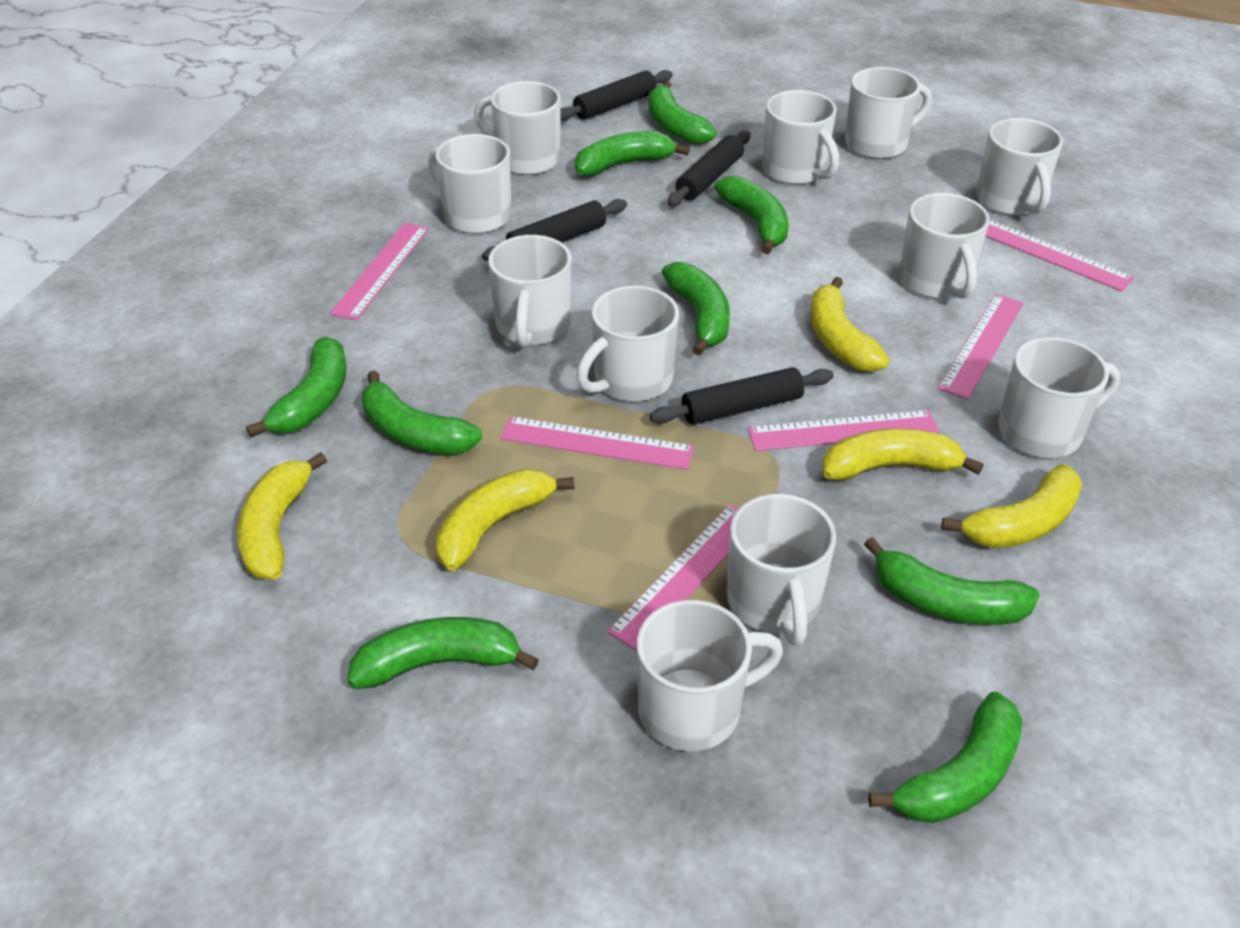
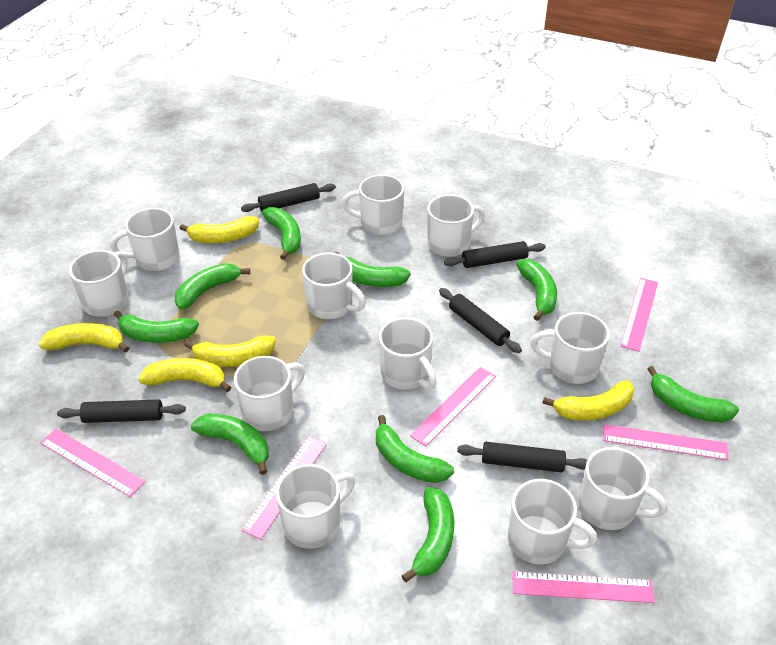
black rolling pin: 4 -> 5

